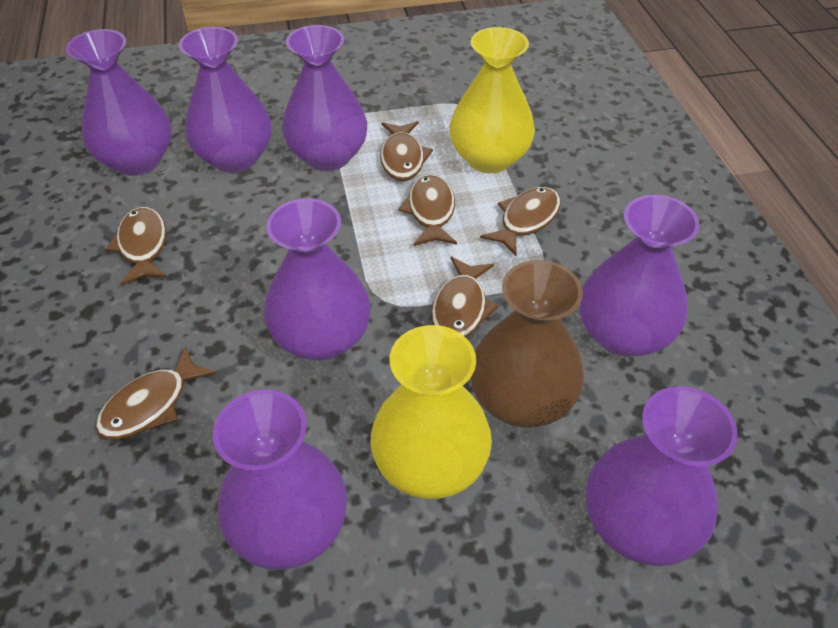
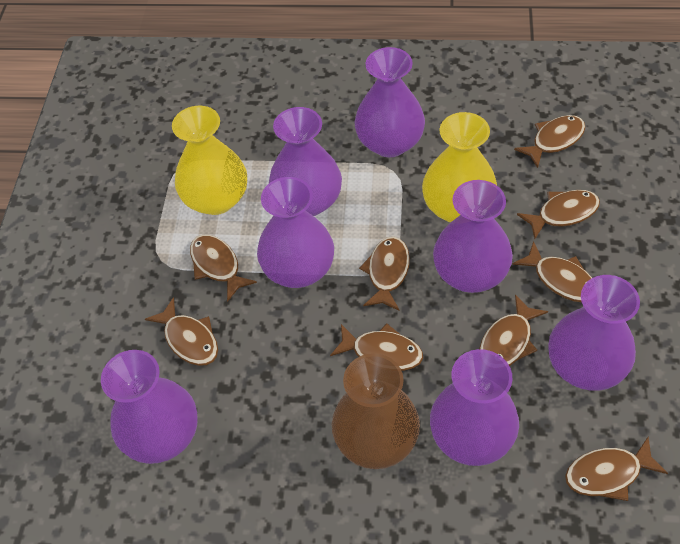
brown fish: 6 -> 9

